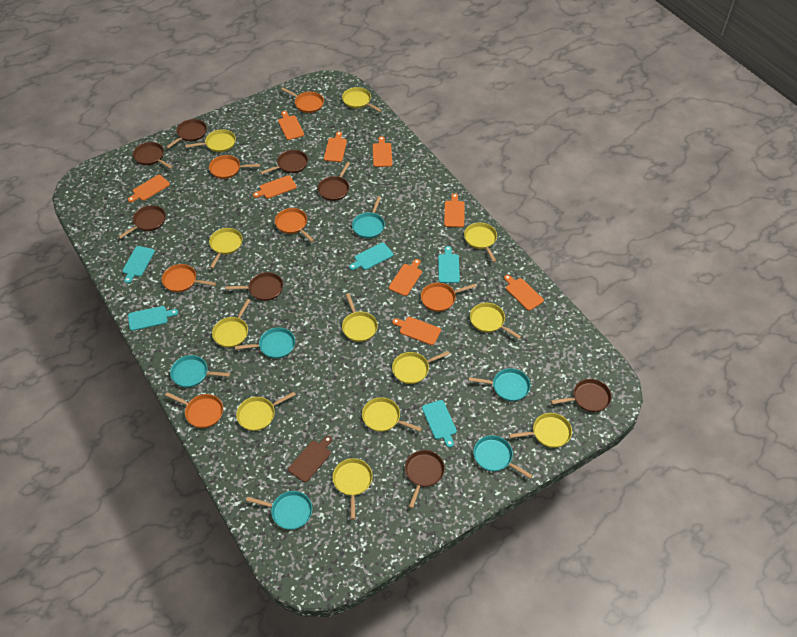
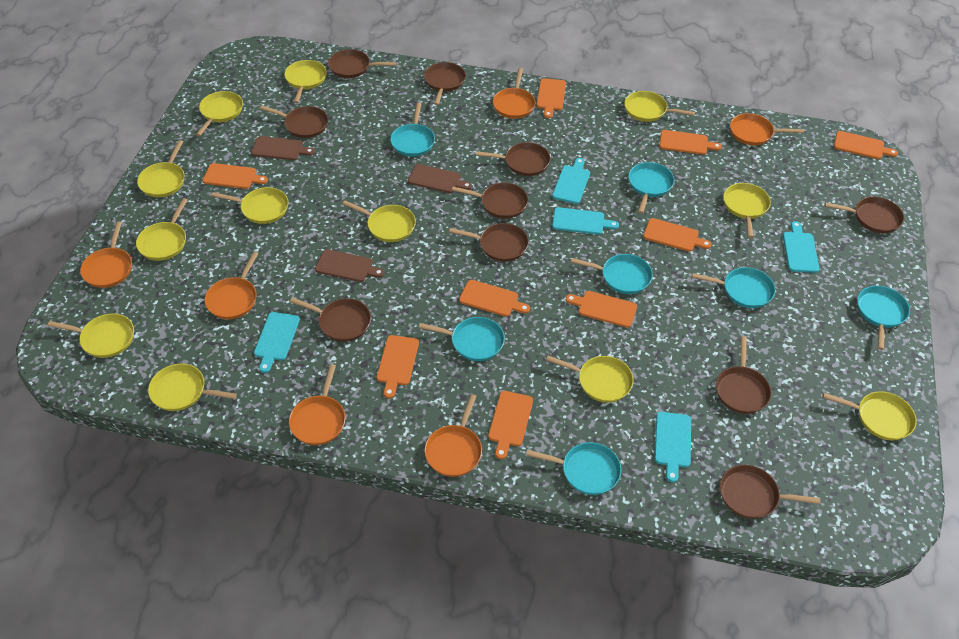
brown cutting board: 1 -> 3
brown pan: 8 -> 10
turquoise pan: 6 -> 7

